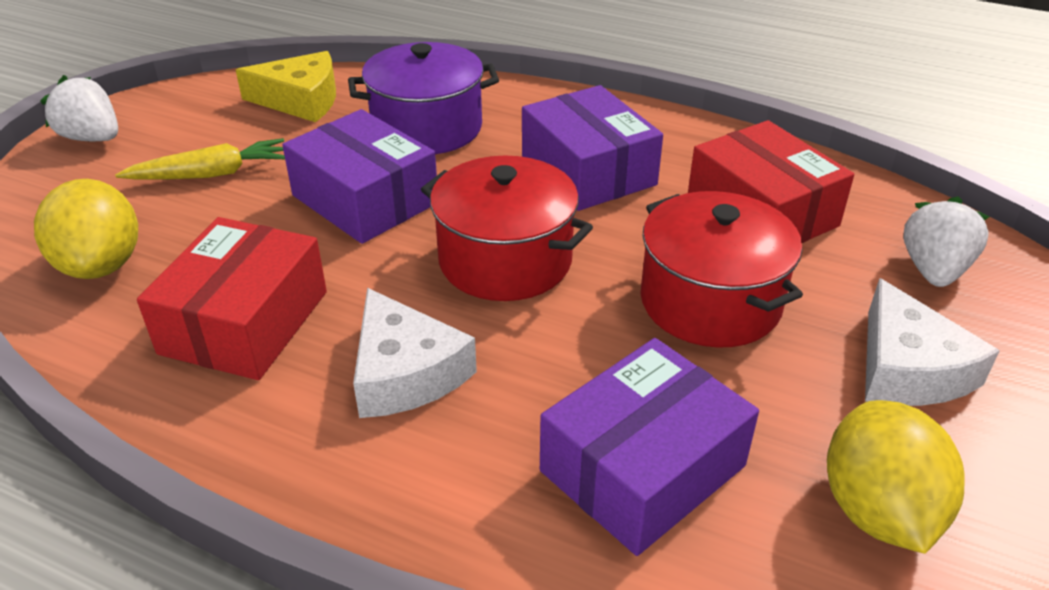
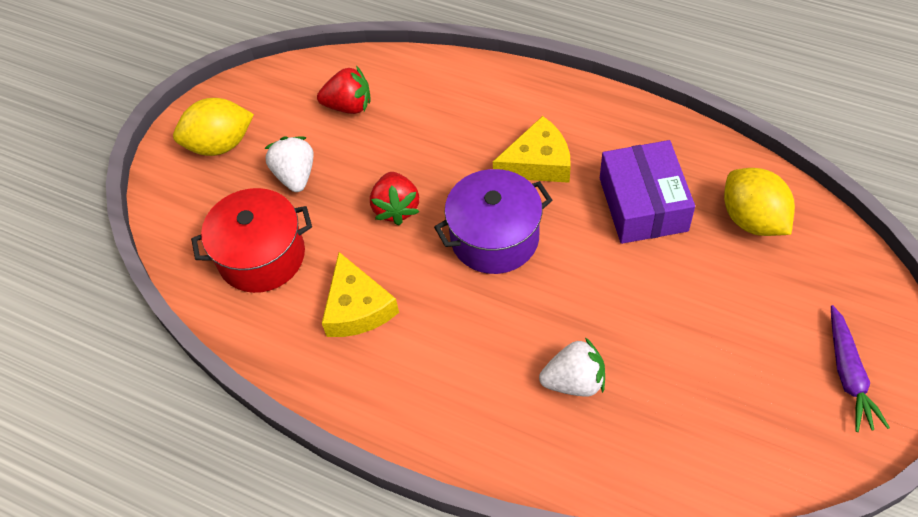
purple box: 3 -> 1
purple carrot: 0 -> 1
red box: 2 -> 0
red pot: 2 -> 1
red strawberry: 0 -> 2
white cheese: 2 -> 0
yellow carrot: 1 -> 0
yellow cheese: 1 -> 2

